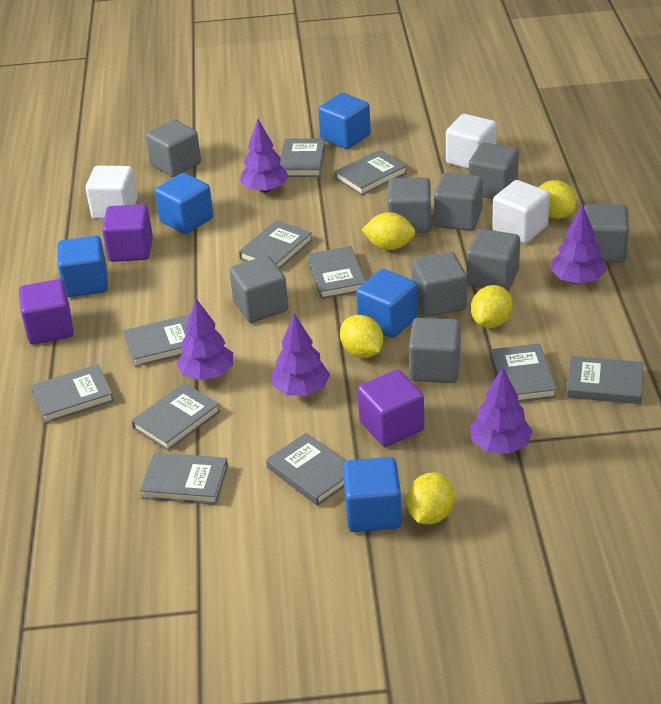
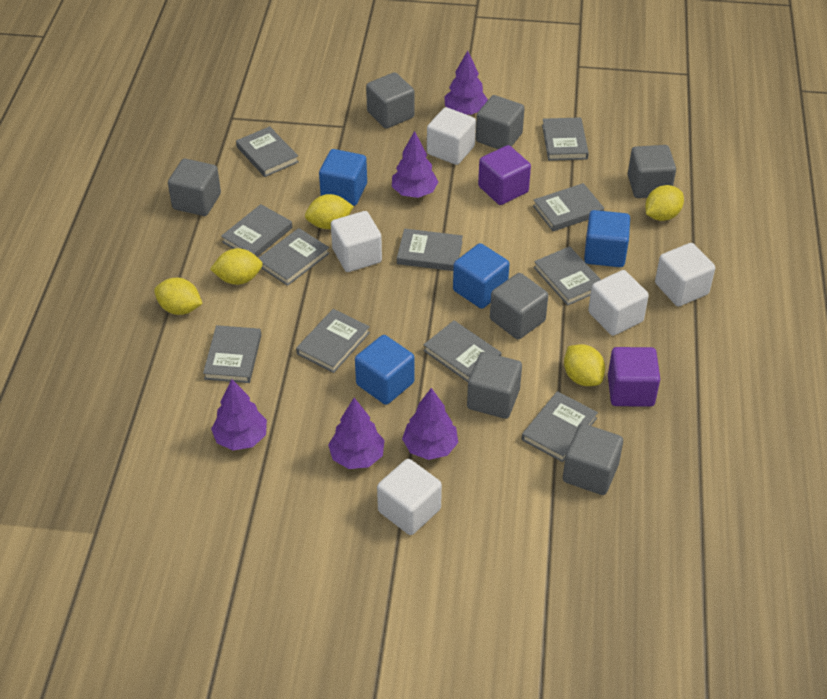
blue cube: 5 -> 4
grey cube: 9 -> 7
purple cube: 3 -> 2
white cube: 3 -> 5

